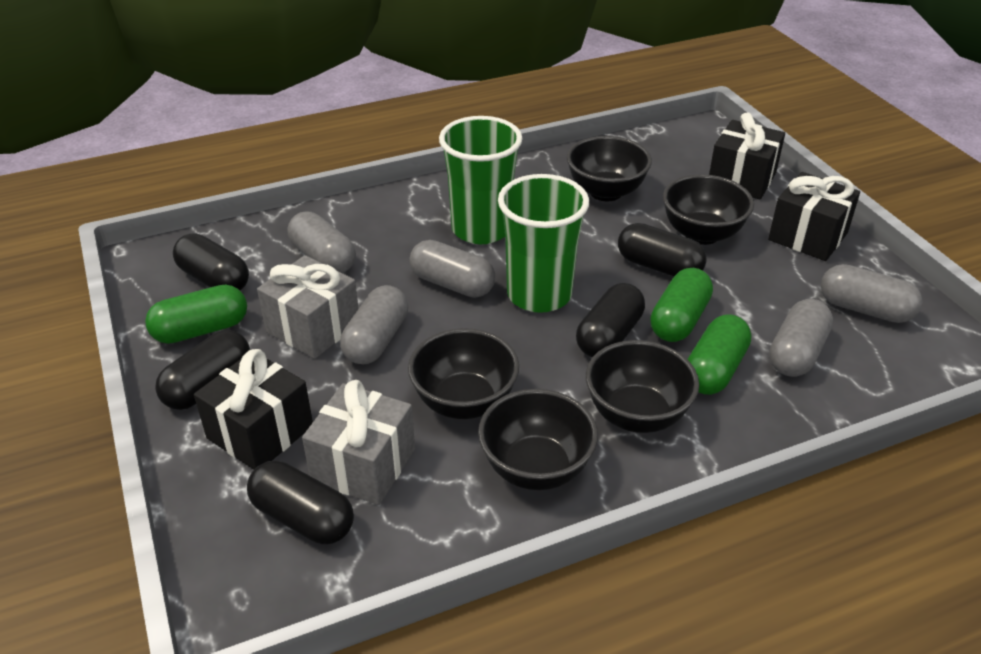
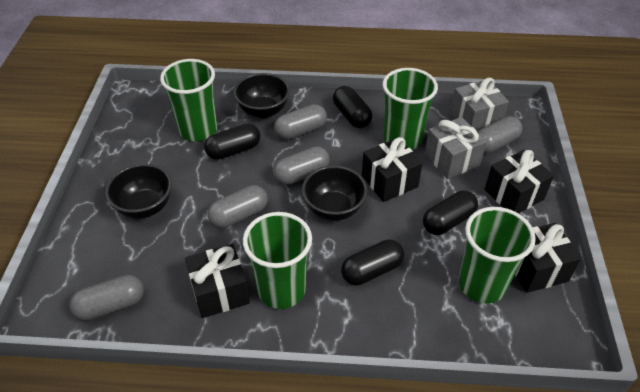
black bowl: 5 -> 3
black capsule: 5 -> 4
black gift: 3 -> 4
green capsule: 3 -> 0
green cup: 2 -> 4

